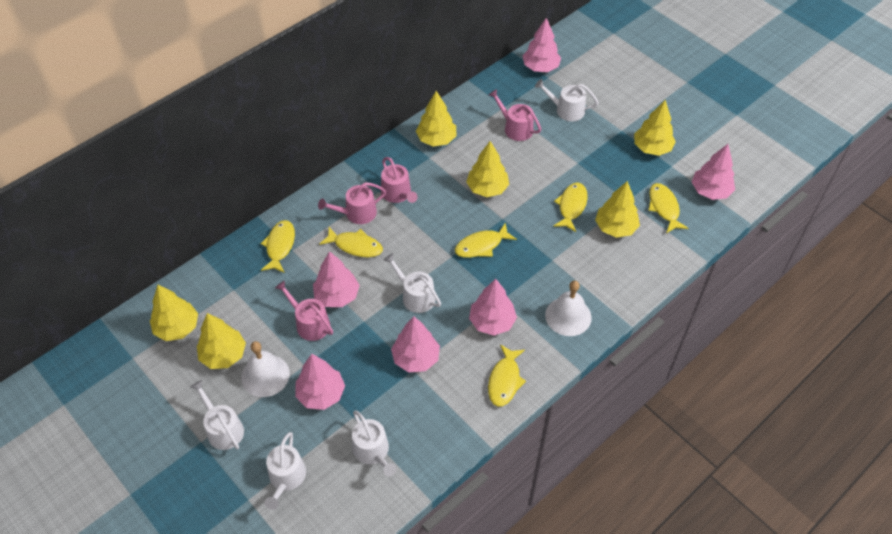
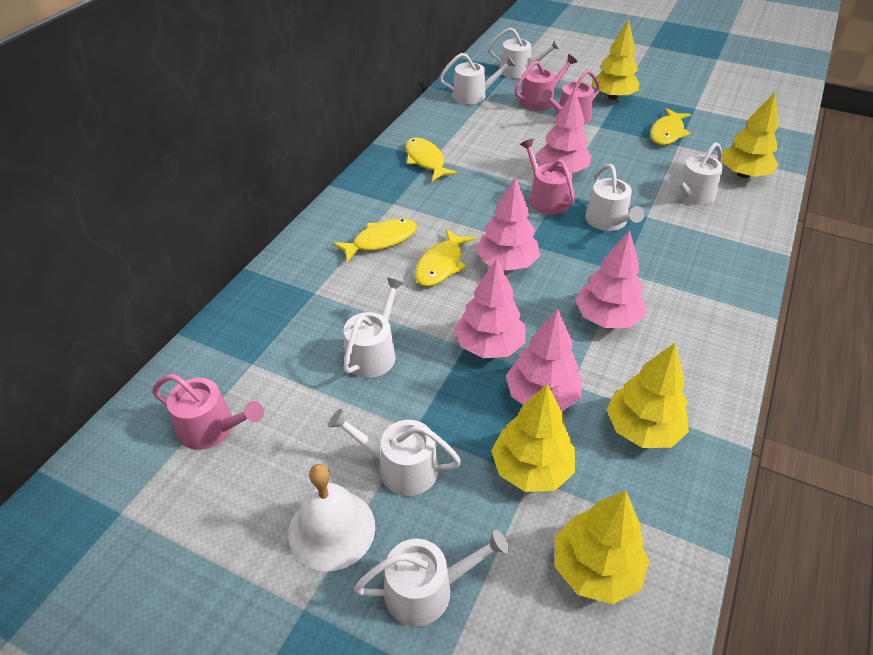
pink tree: 6 -> 5
white bell: 2 -> 1
white watering can: 5 -> 7
yellow fish: 6 -> 4
yellow tree: 6 -> 5

